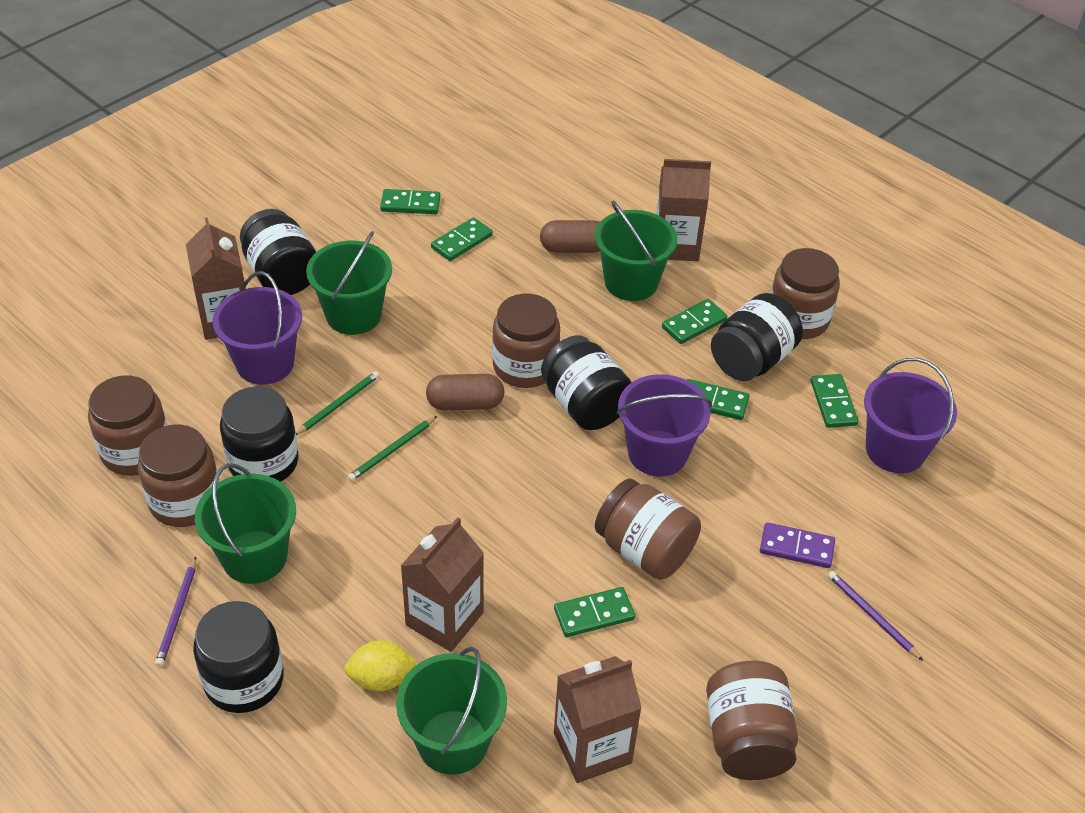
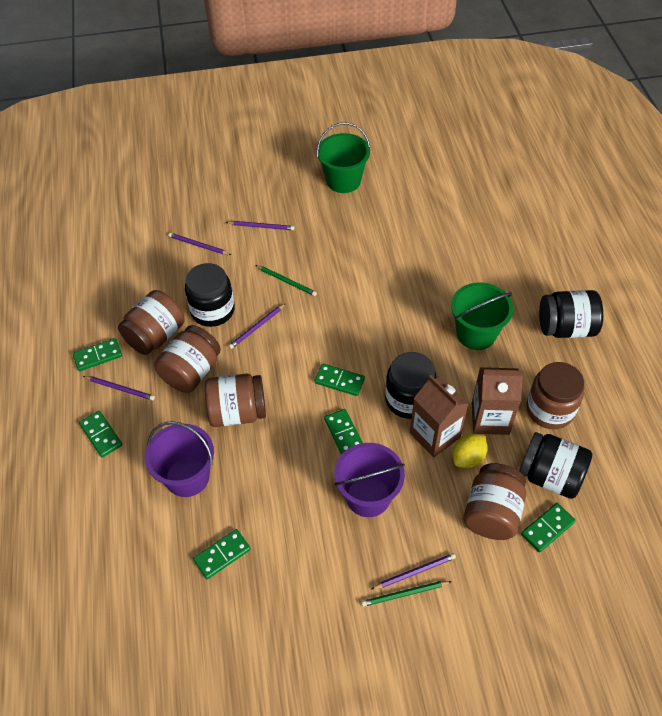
black jar: 5 -> 4
brown capsule: 2 -> 0
brown carton: 4 -> 2
brown jar: 6 -> 5
green bucket: 4 -> 2
purple bucket: 3 -> 2
purple domino: 1 -> 0
purple pencil: 2 -> 5

